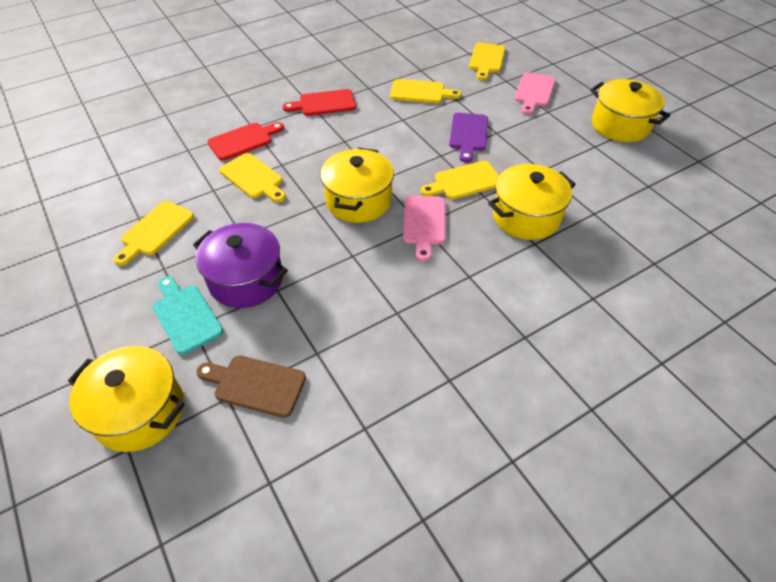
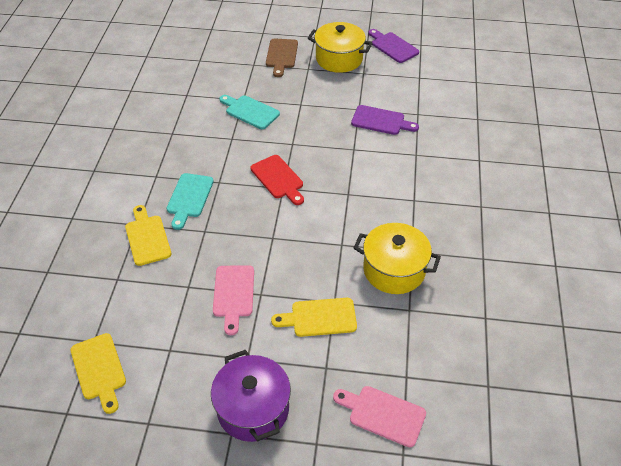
purple cutting board: 1 -> 2
red cutting board: 2 -> 1
turquoise cutting board: 1 -> 2
yellow cutting board: 5 -> 3
yellow pot: 4 -> 2

